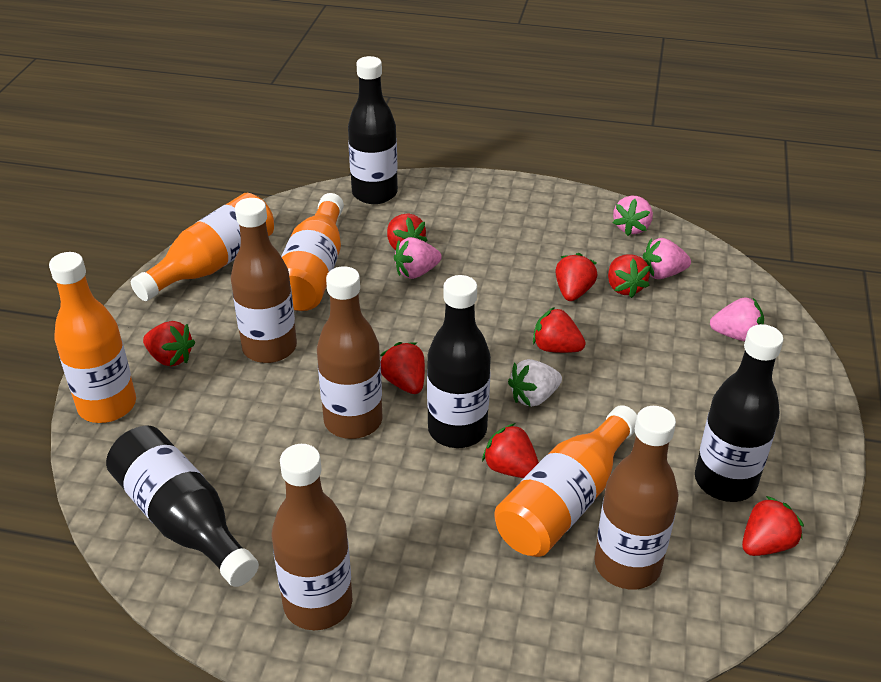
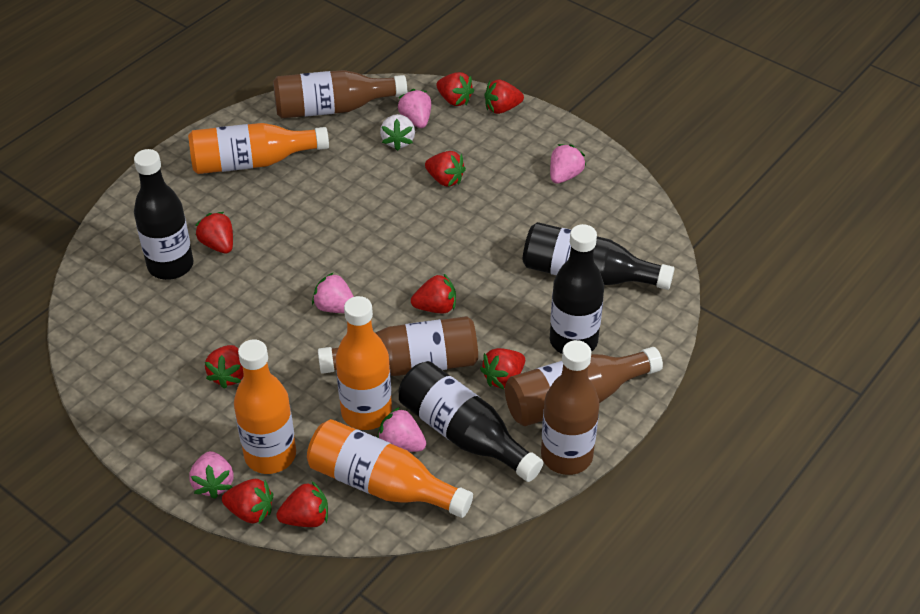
pink strawberry: 4 -> 5
red strawberry: 8 -> 9

